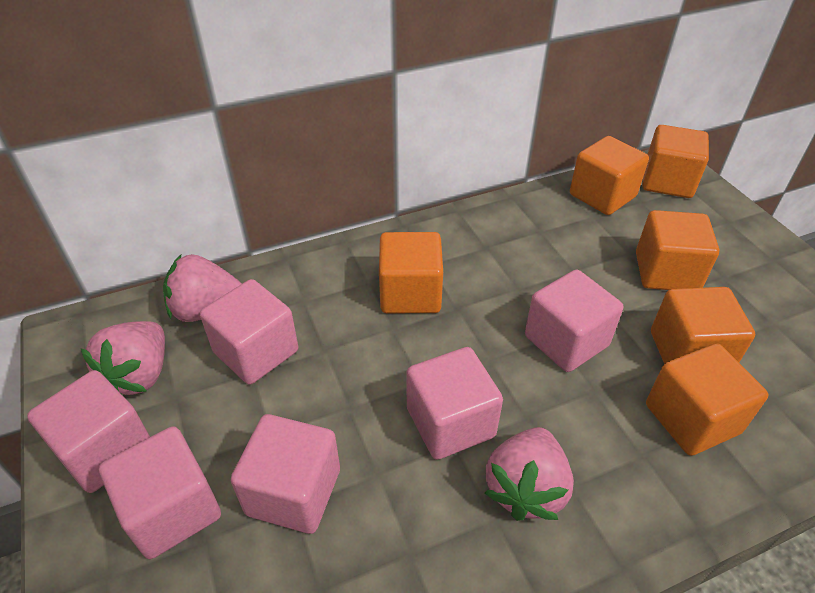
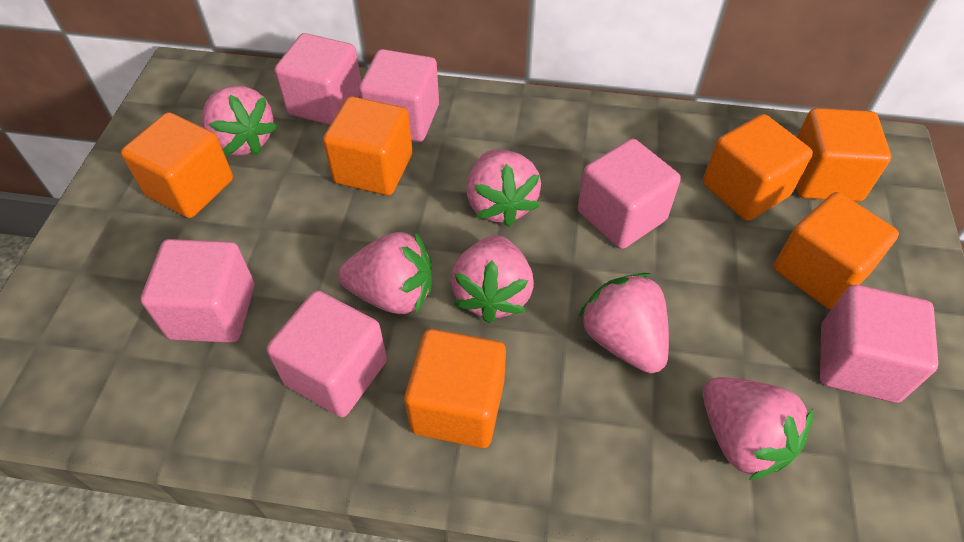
pink strawberry: 3 -> 6

